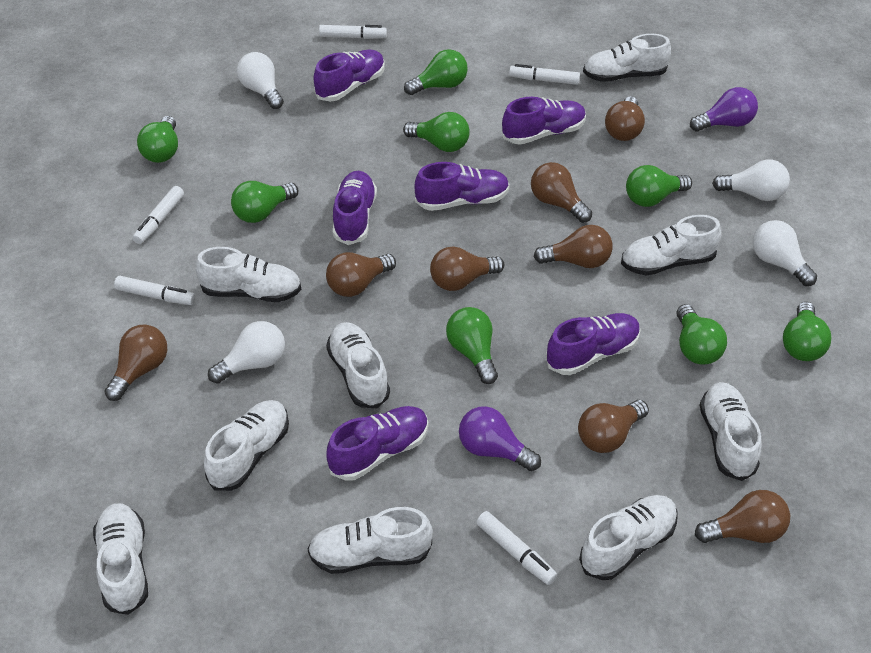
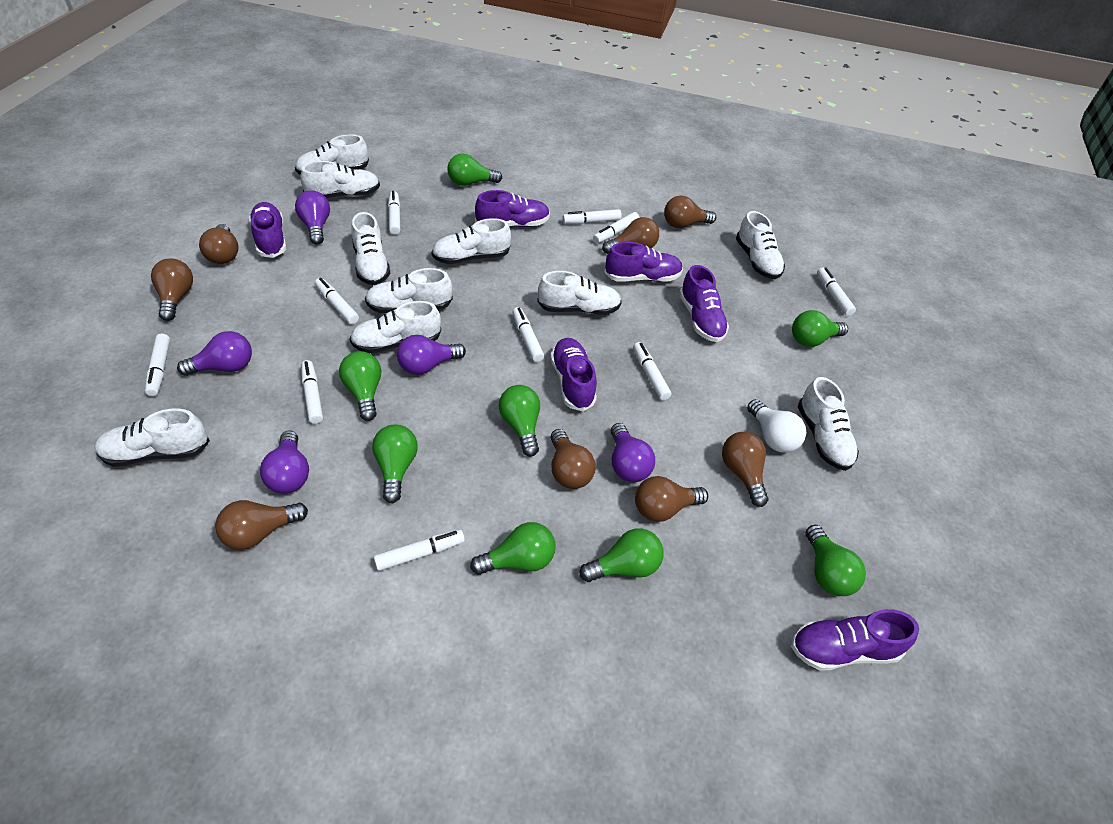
purple light bulb: 2 -> 5
white light bulb: 4 -> 1
white marker: 5 -> 10
white shoe: 9 -> 10

